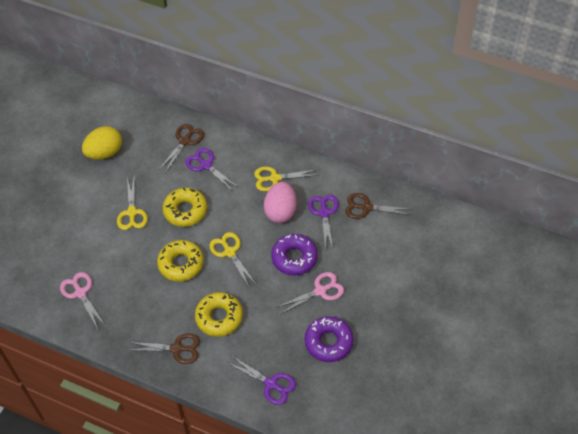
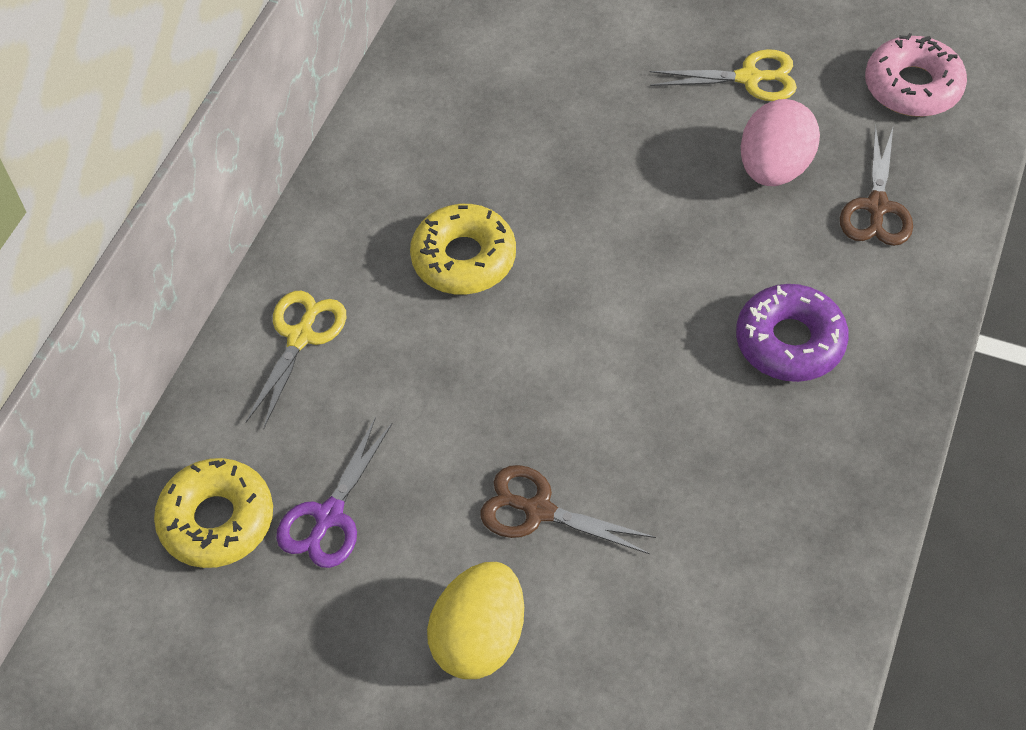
brown scissors: 3 -> 2
pink donut: 0 -> 1
pink scissors: 2 -> 0
purple donut: 2 -> 1
purple scissors: 3 -> 1
yellow donut: 3 -> 2
yellow scissors: 3 -> 2

